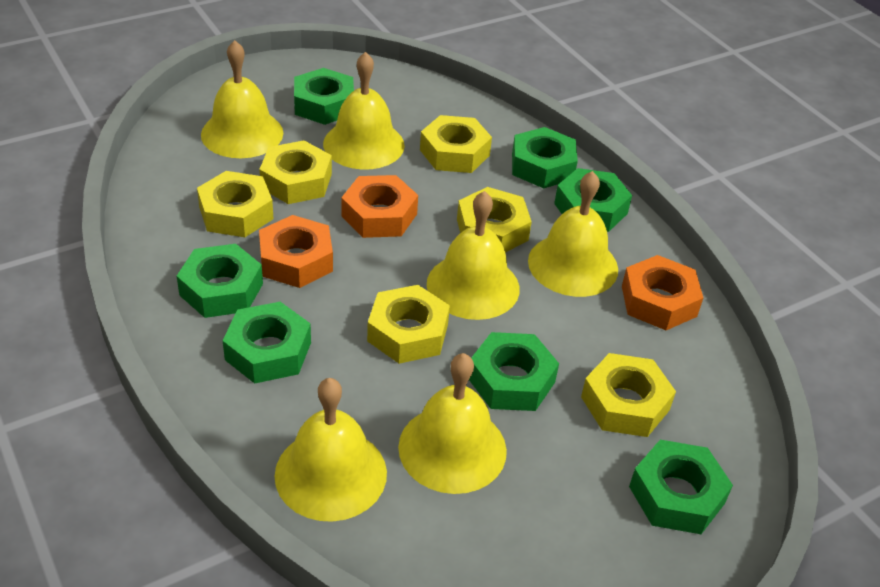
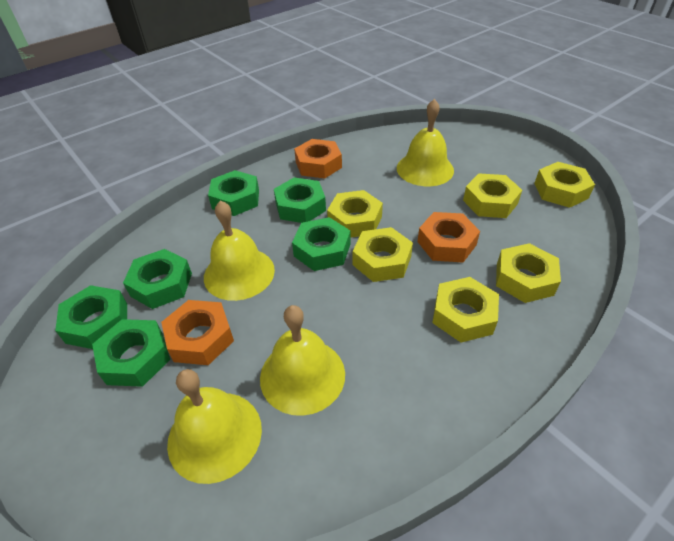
green nut: 7 -> 6
yellow bell: 6 -> 4

